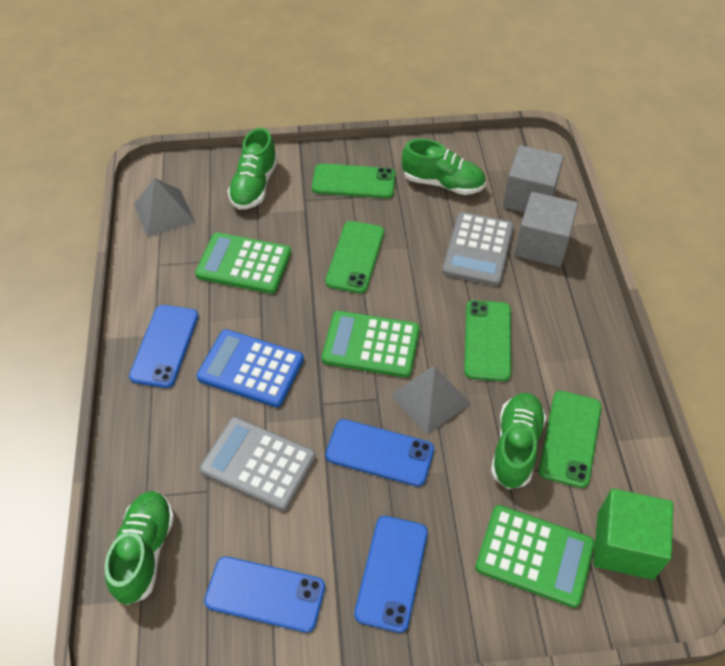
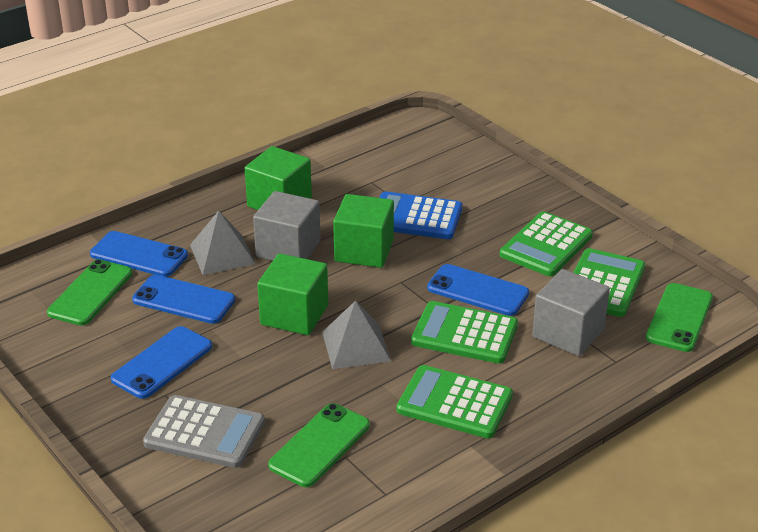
green calculator: 3 -> 4
green cube: 1 -> 3
green phone: 4 -> 3
green shoe: 4 -> 0
grey calculator: 2 -> 1

